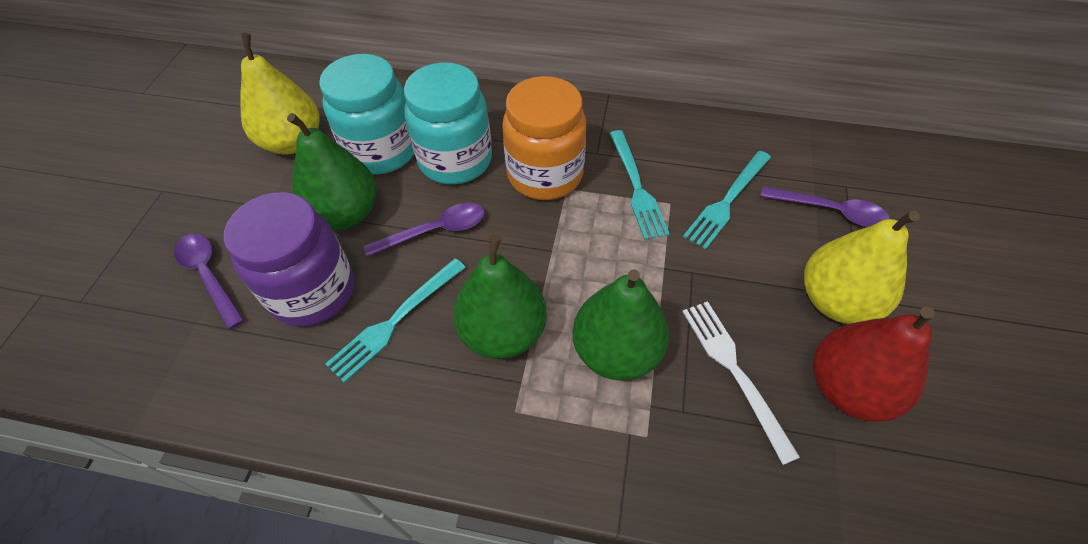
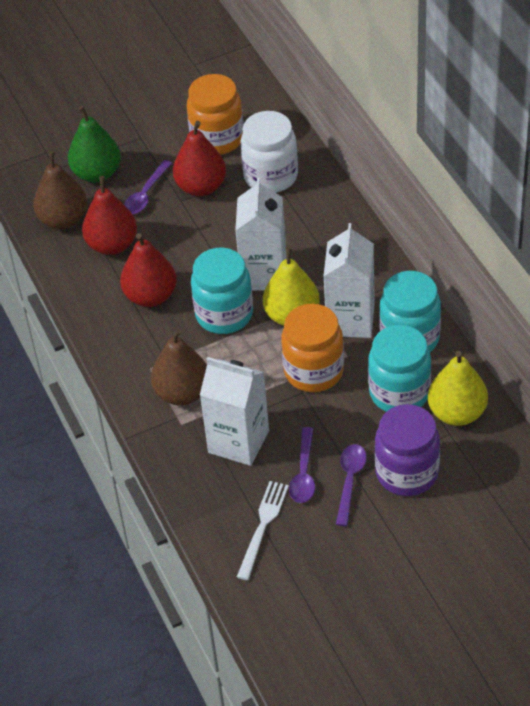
brown pear: 0 -> 2
green pear: 3 -> 1
orange jar: 1 -> 2
red pear: 1 -> 3
turquoise fork: 3 -> 0
turquoise jar: 2 -> 3
white carton: 0 -> 3
white jar: 0 -> 1

